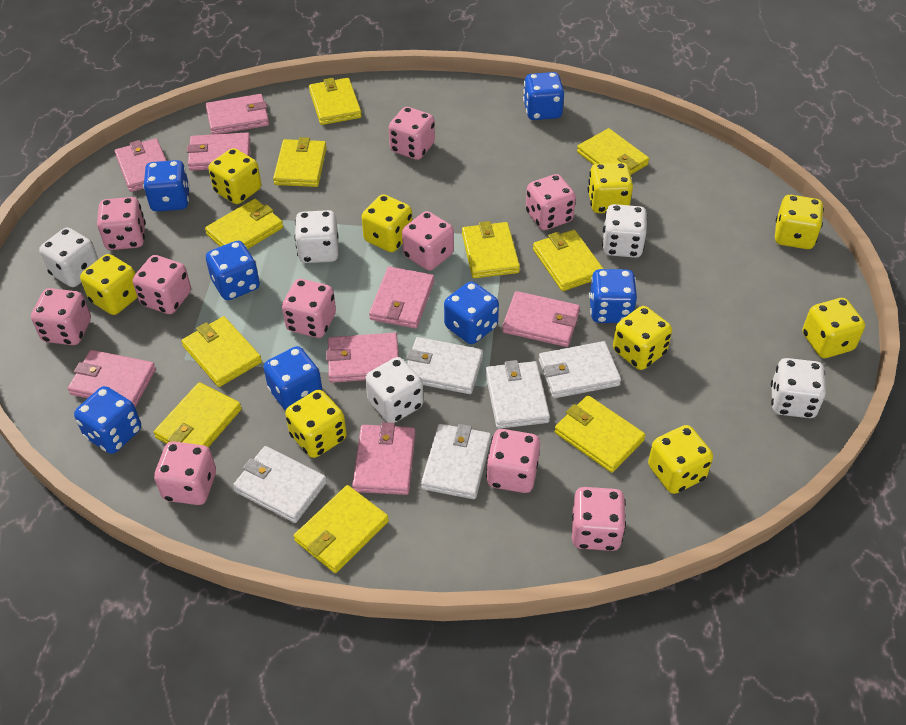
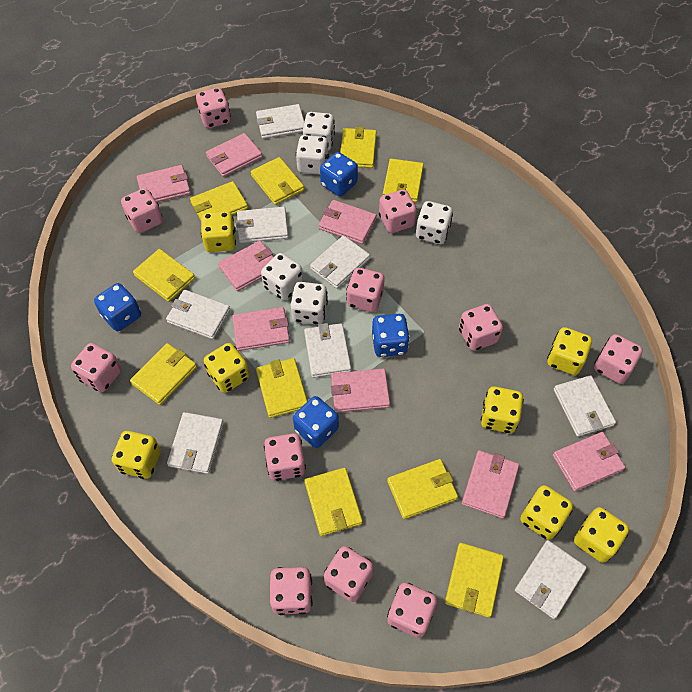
blue dice: 7 -> 4
pink dice: 10 -> 11
white wallet: 5 -> 8
yellow dice: 9 -> 7

